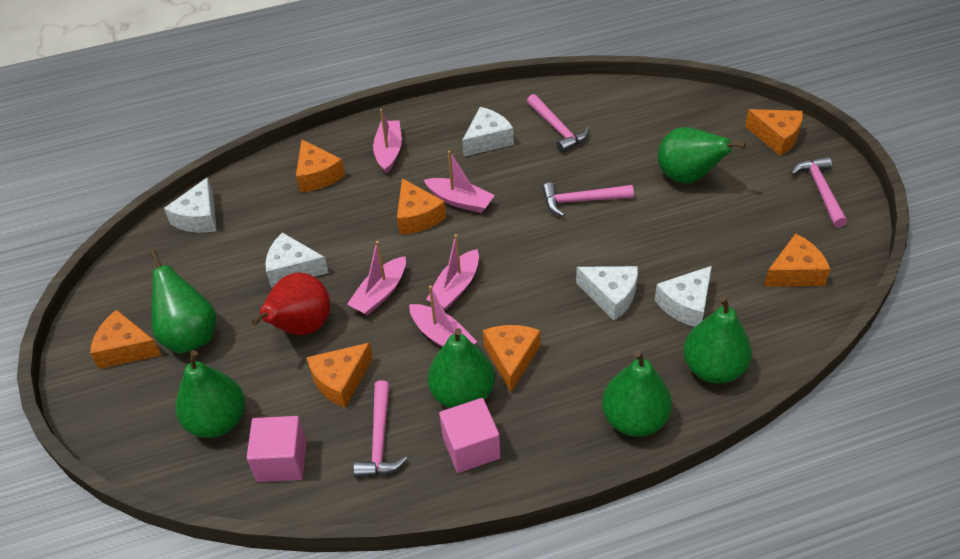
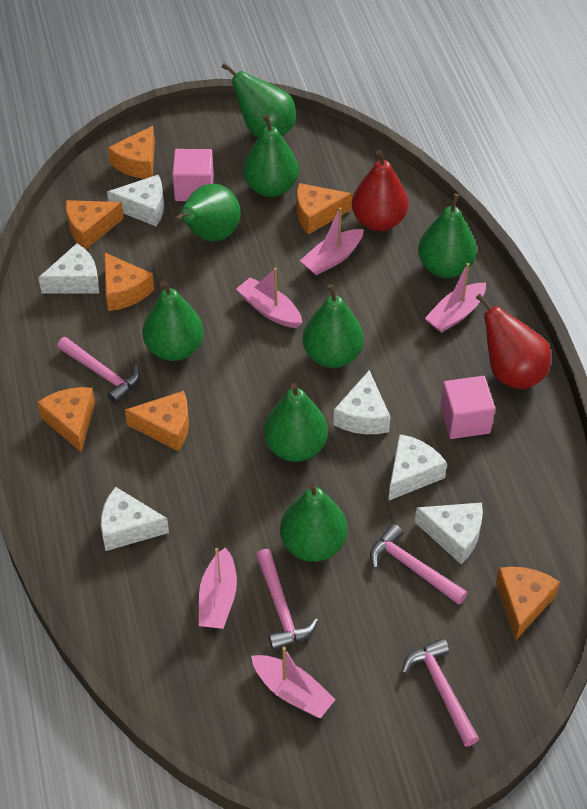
green pear: 6 -> 8
red pear: 1 -> 2
white cheese: 5 -> 6

